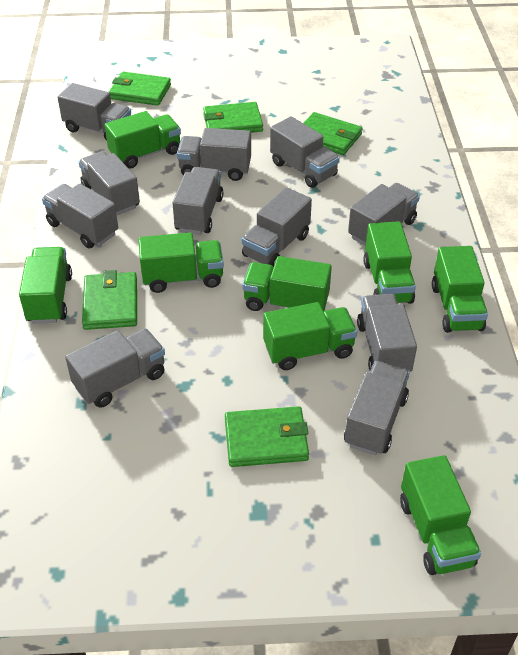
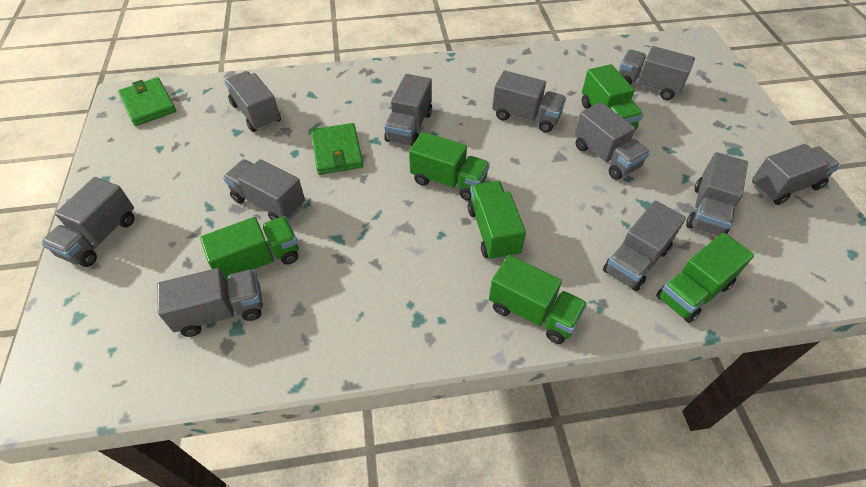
green truck: 8 -> 6
green wallet: 5 -> 2

